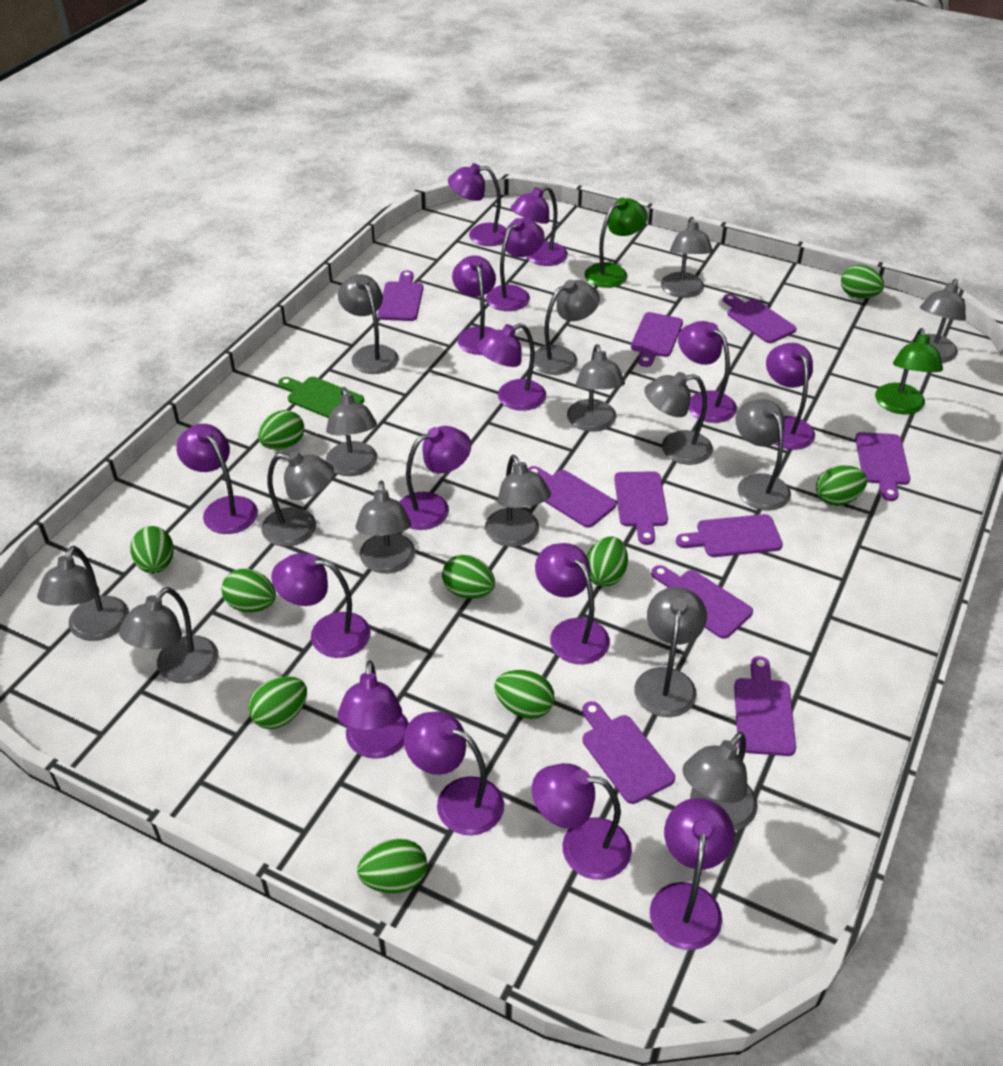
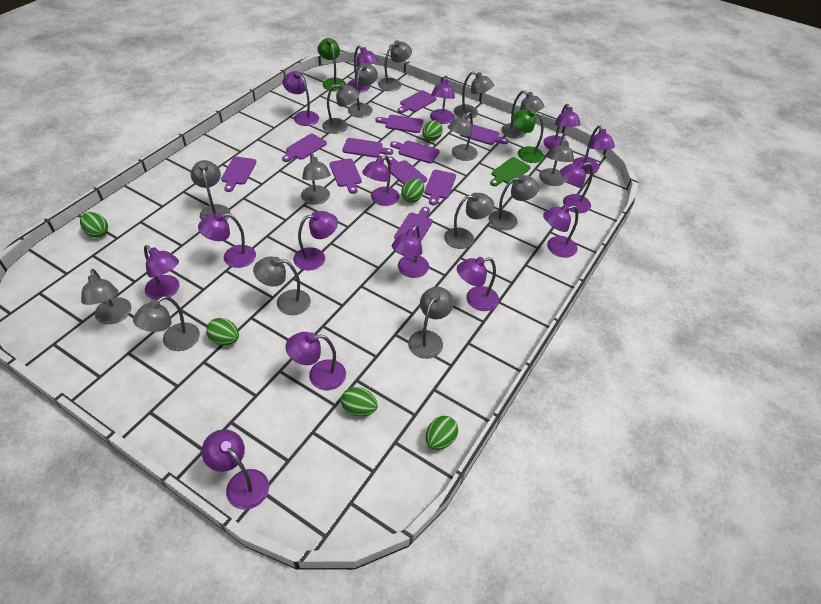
green egg: 10 -> 6
purple cutting board: 10 -> 11

